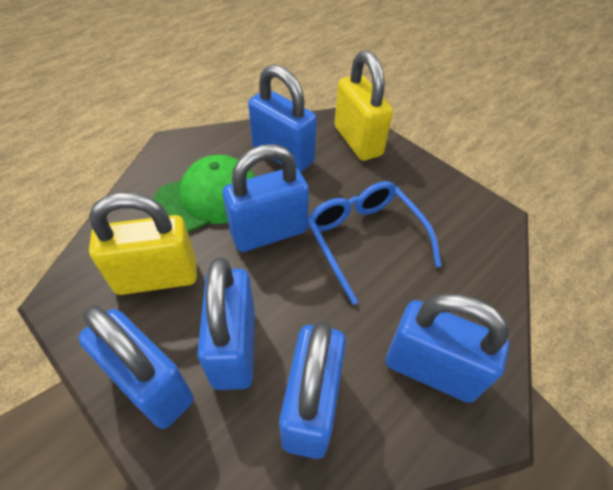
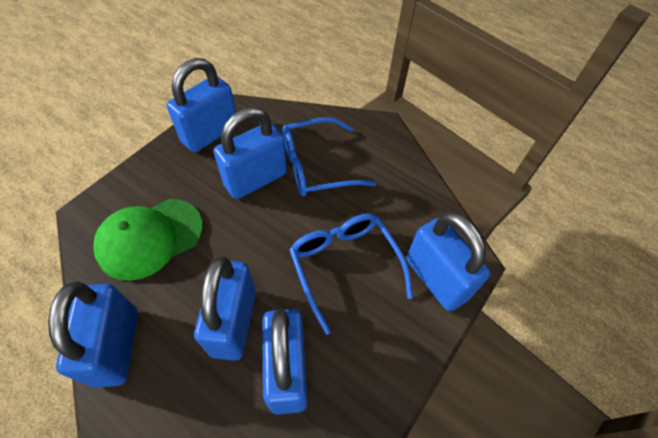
blue glasses: 1 -> 2
yellow padlock: 2 -> 0

